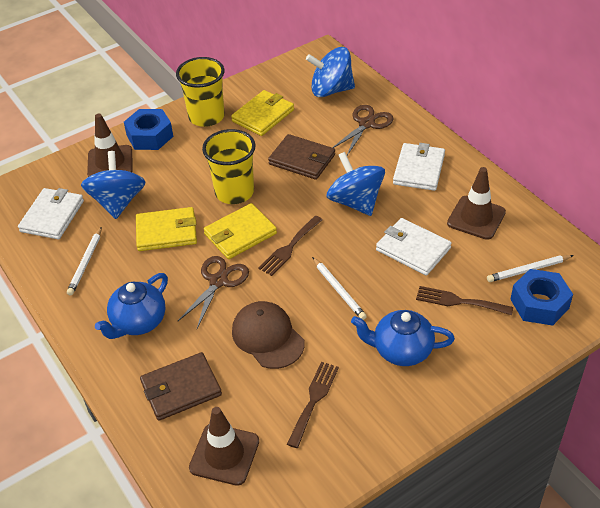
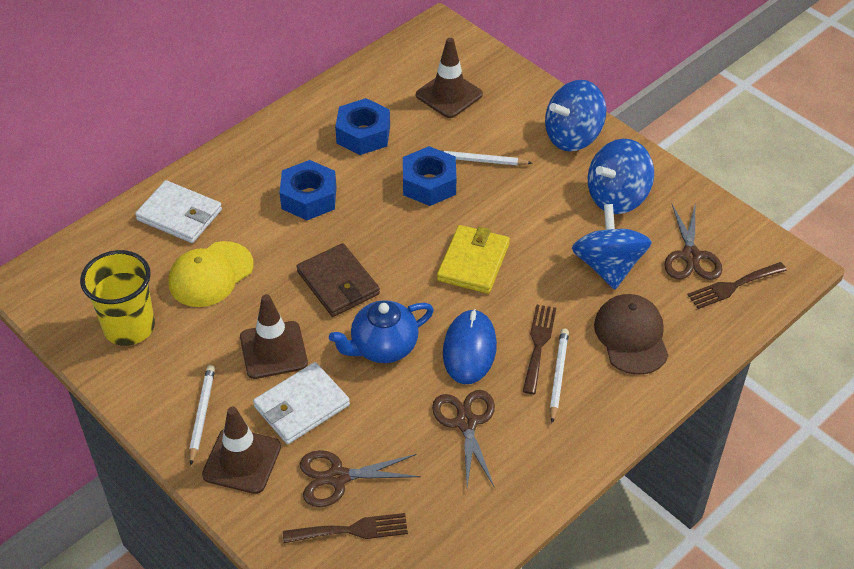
blue mouse: 0 -> 1
blue nut: 2 -> 3
blue teapot: 2 -> 1
brown scissors: 2 -> 3
brown wallet: 2 -> 1
white wallet: 3 -> 2
yellow cap: 0 -> 1
yellow cup: 2 -> 1
yellow wallet: 3 -> 1

